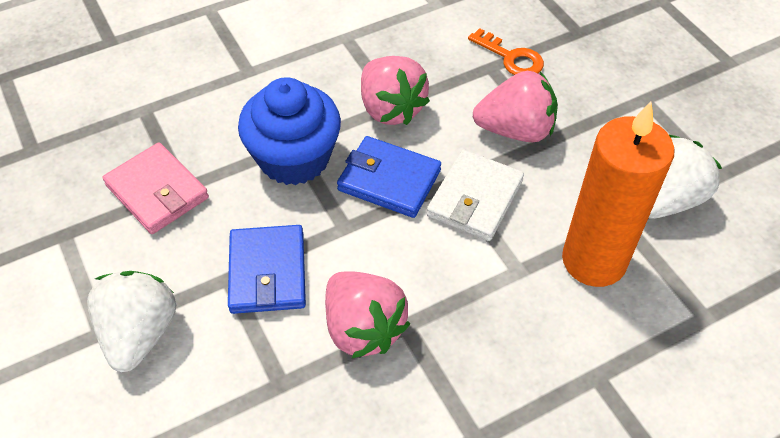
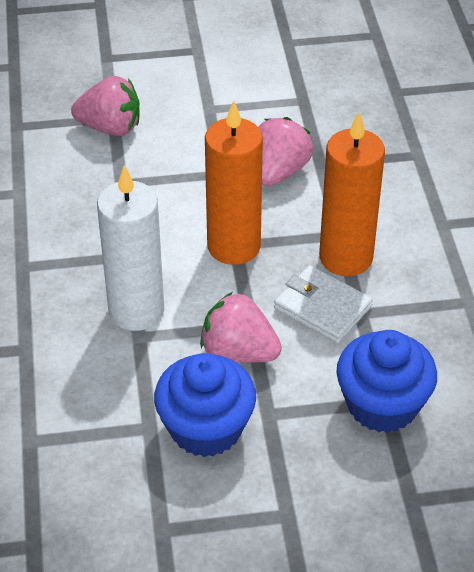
blue cupcake: 1 -> 2
blue wallet: 2 -> 0
orange candle: 1 -> 2
orange key: 1 -> 0
pink wallet: 1 -> 0
white candle: 0 -> 1
white strawberry: 2 -> 0

